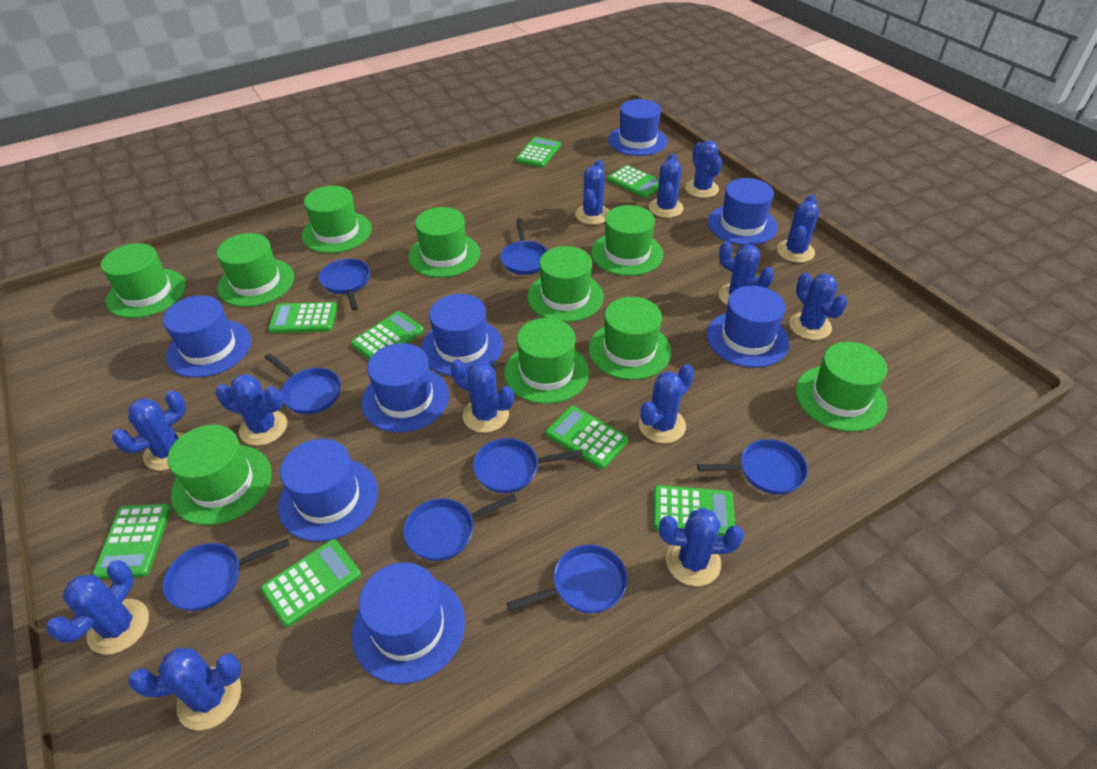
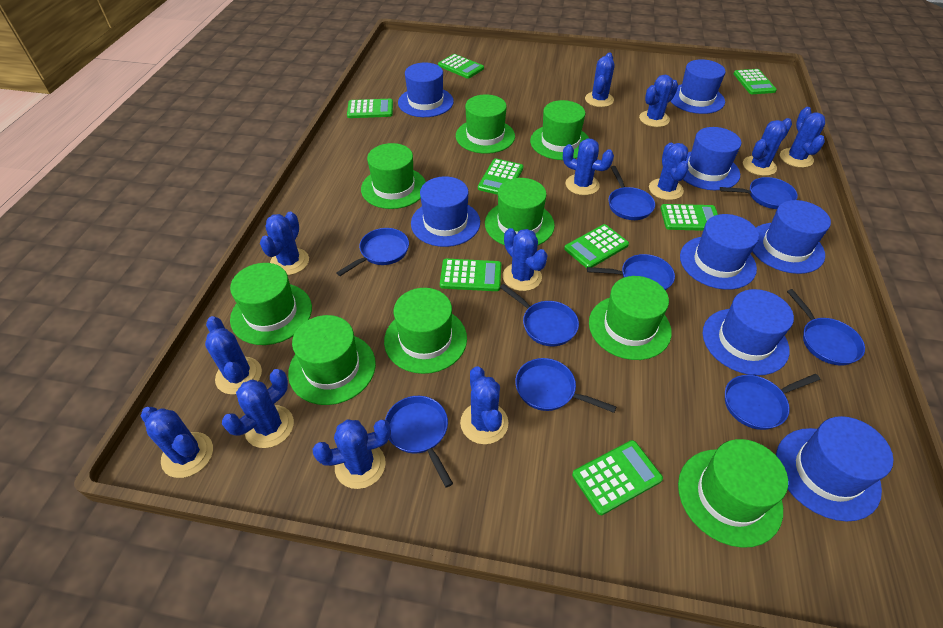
blue pan: 8 -> 9
green hat: 10 -> 9

